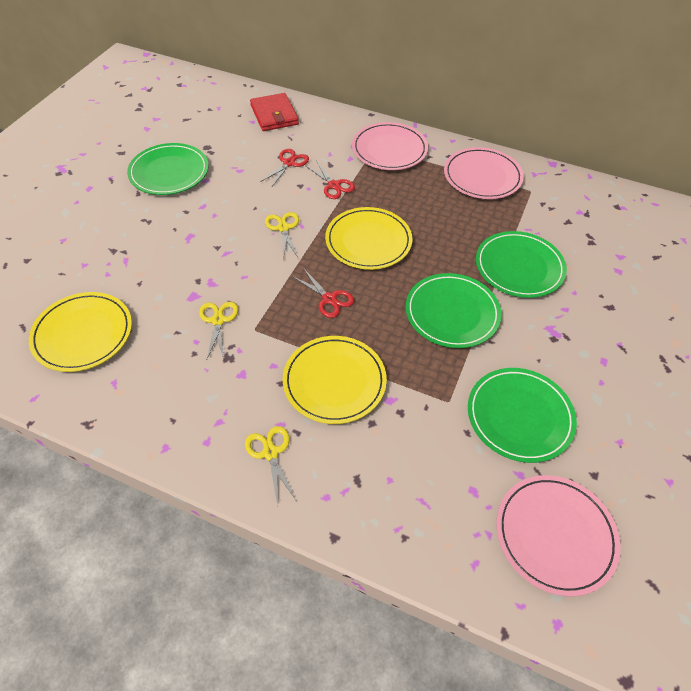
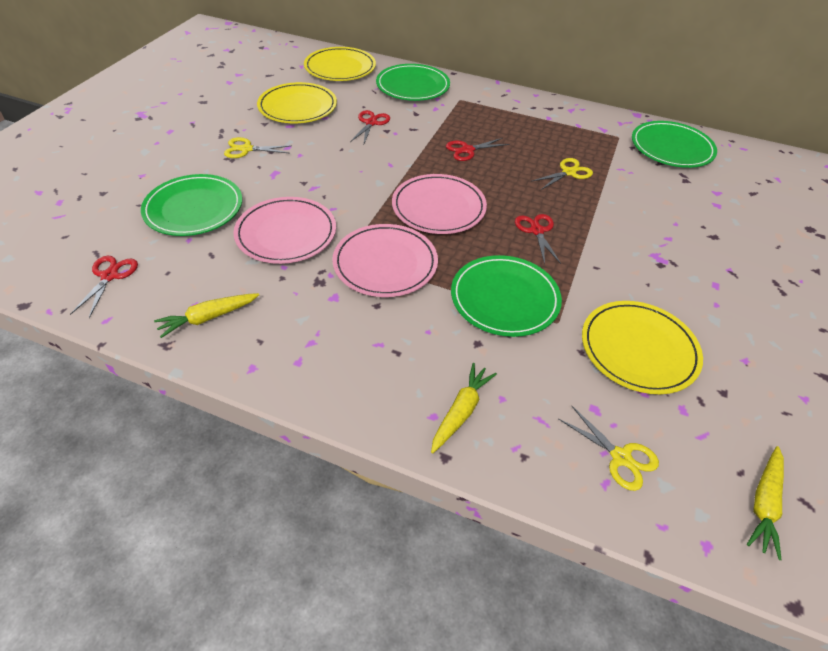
red scissors: 3 -> 4
red wallet: 1 -> 0
yellow carrot: 0 -> 3

